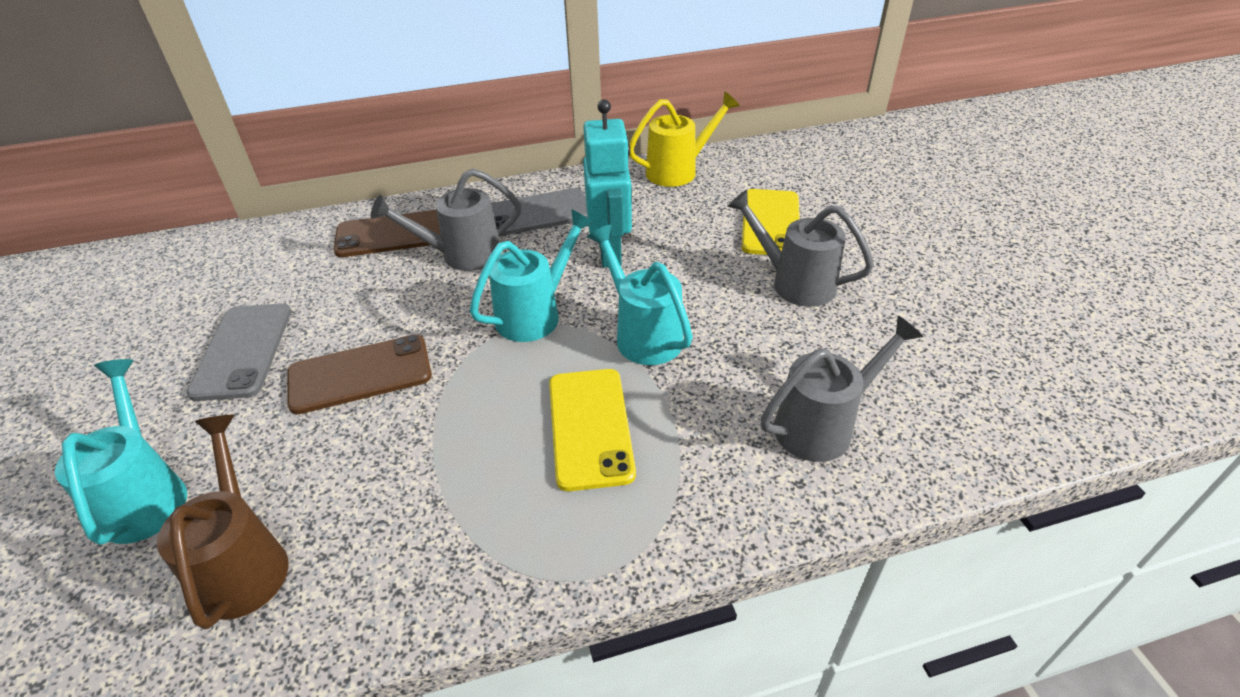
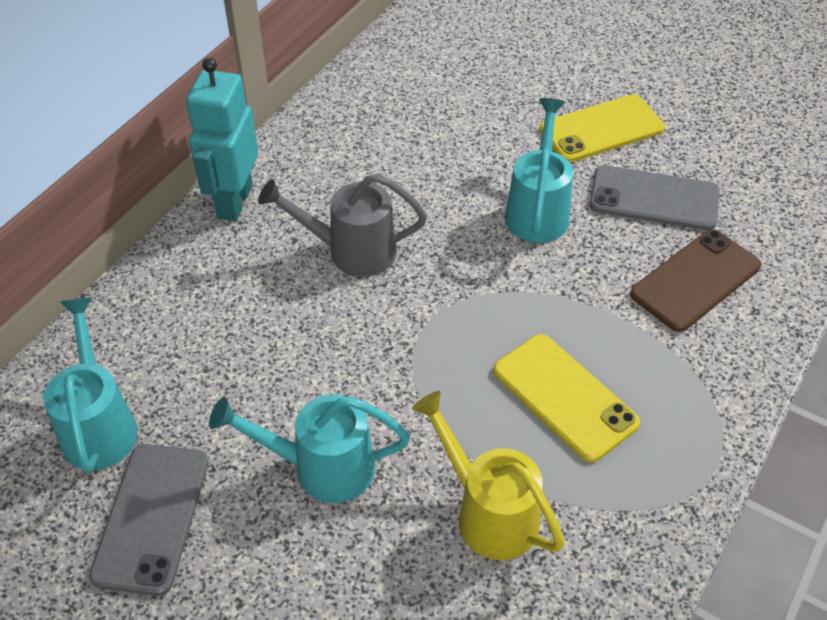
brown phone: 2 -> 1
brown watering can: 1 -> 0
grey watering can: 3 -> 1

